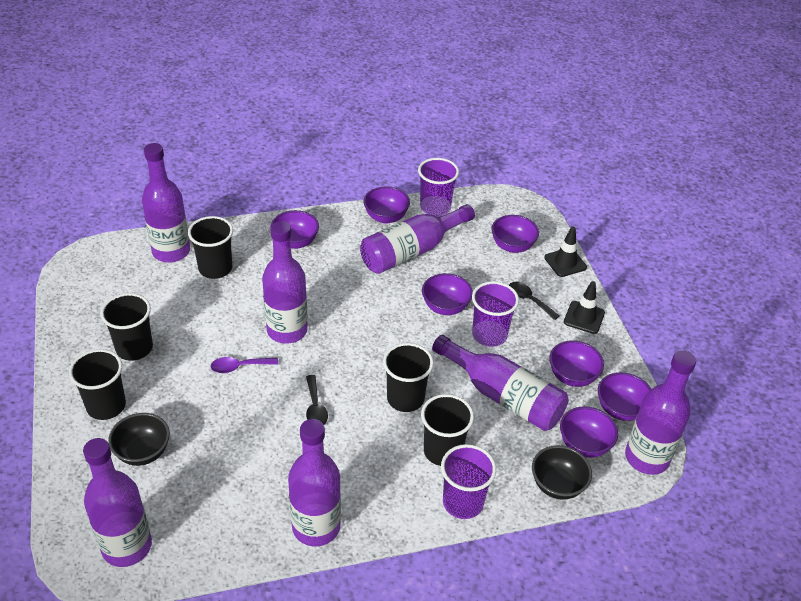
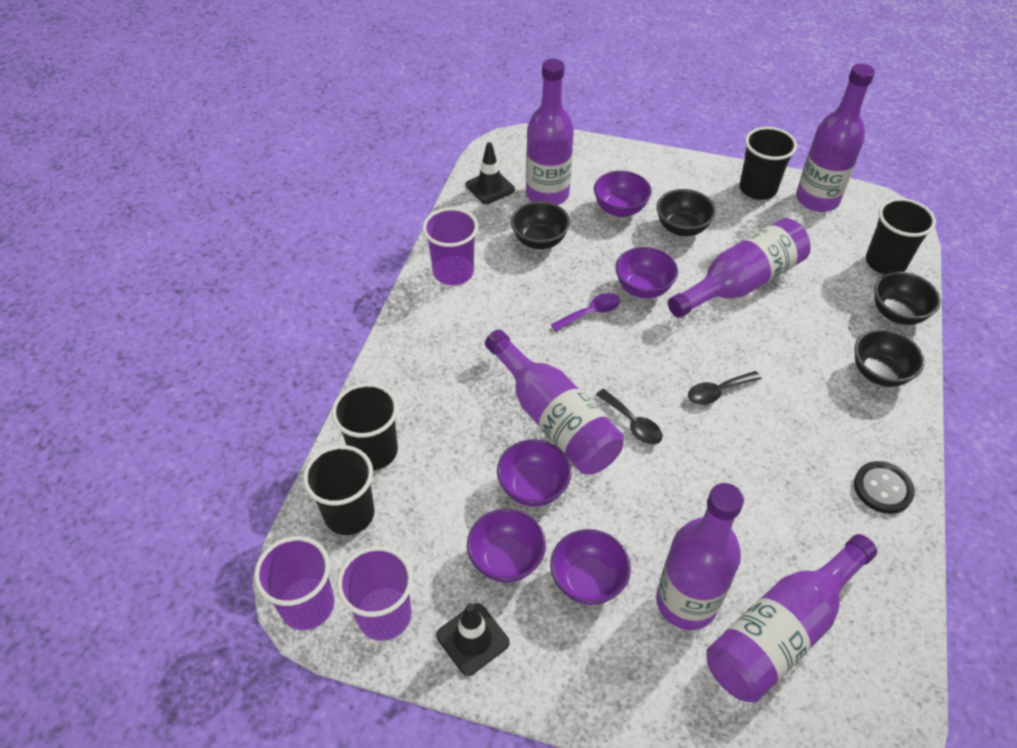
black bowl: 2 -> 4
black button: 0 -> 1
black cup: 5 -> 4
purple bottle: 7 -> 6
purple bowl: 7 -> 5

